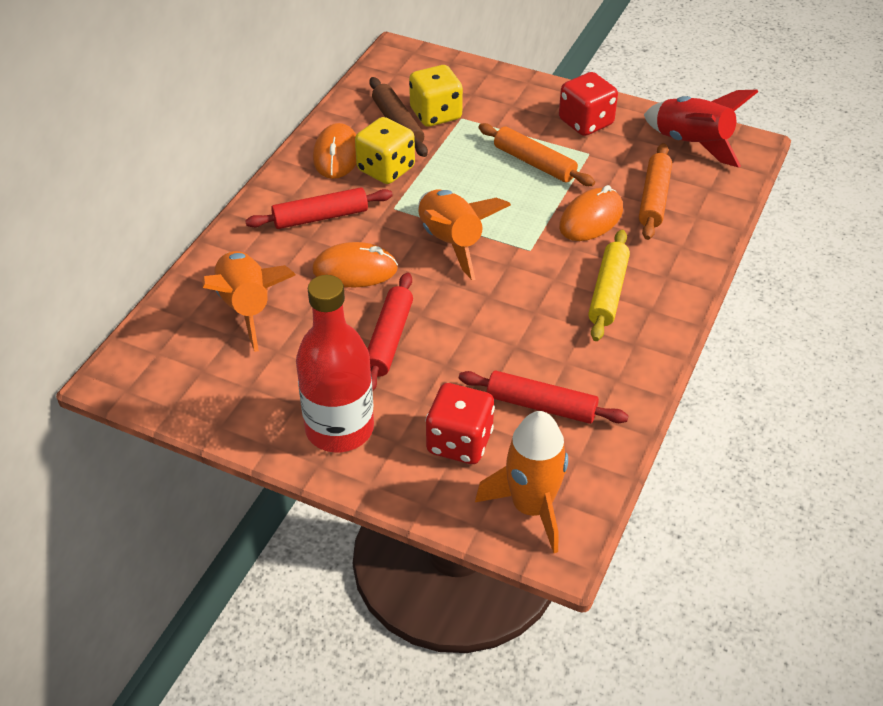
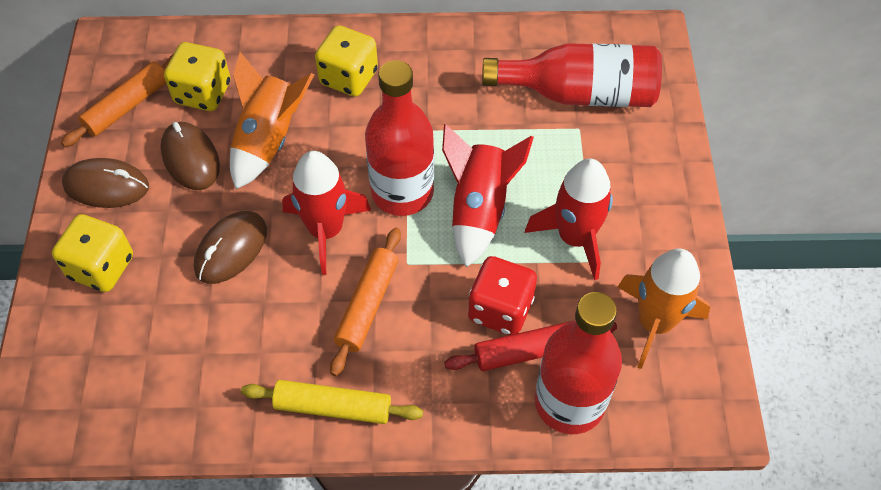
brown mouse: 0 -> 3
brown rolling pin: 1 -> 0
orange mouse: 3 -> 0
orange rocket: 3 -> 2
red bottle: 1 -> 3
red dice: 2 -> 1
red rocket: 1 -> 3
red rolling pin: 3 -> 1
yellow dice: 2 -> 3

